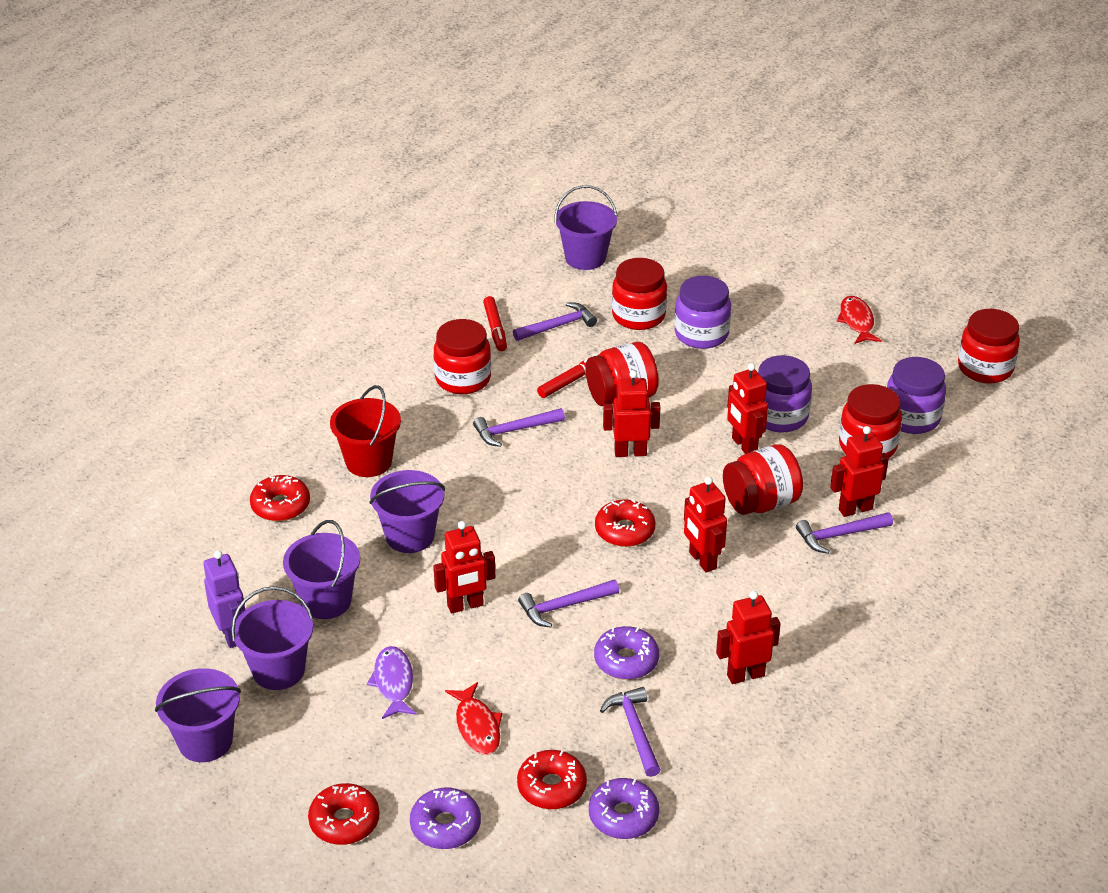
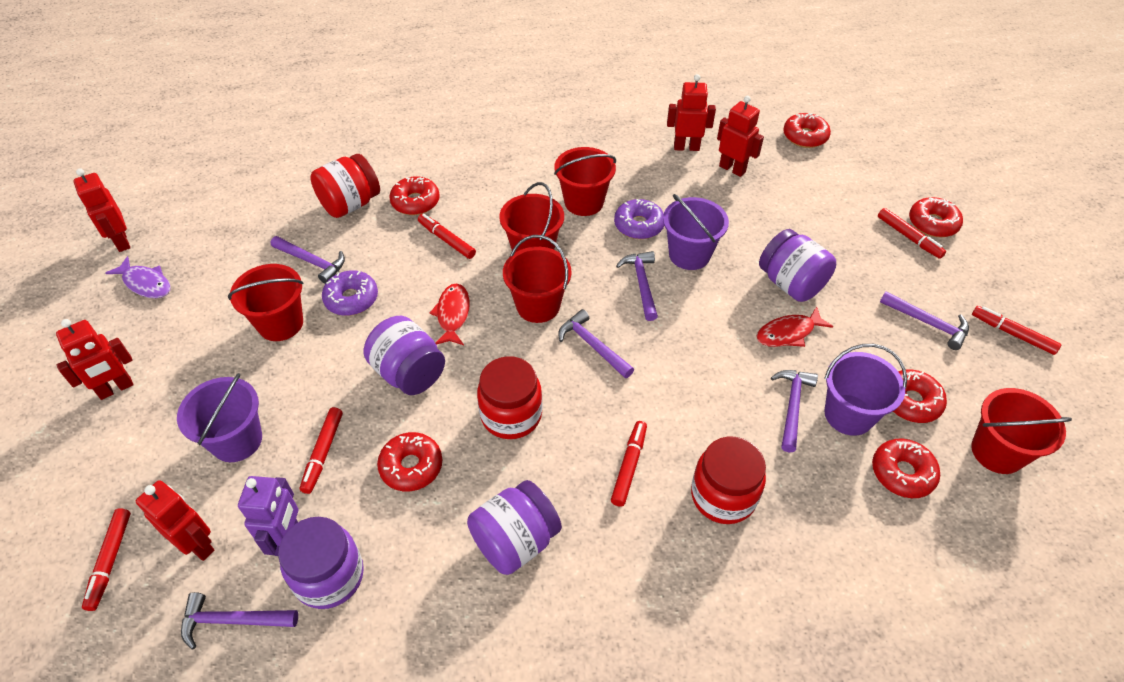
purple bucket: 5 -> 3
purple donut: 3 -> 2
purple hammer: 5 -> 6
purple jar: 3 -> 4
red bucket: 1 -> 5
red donut: 4 -> 6
red jar: 6 -> 3
red marker: 2 -> 6
red robot: 6 -> 5

